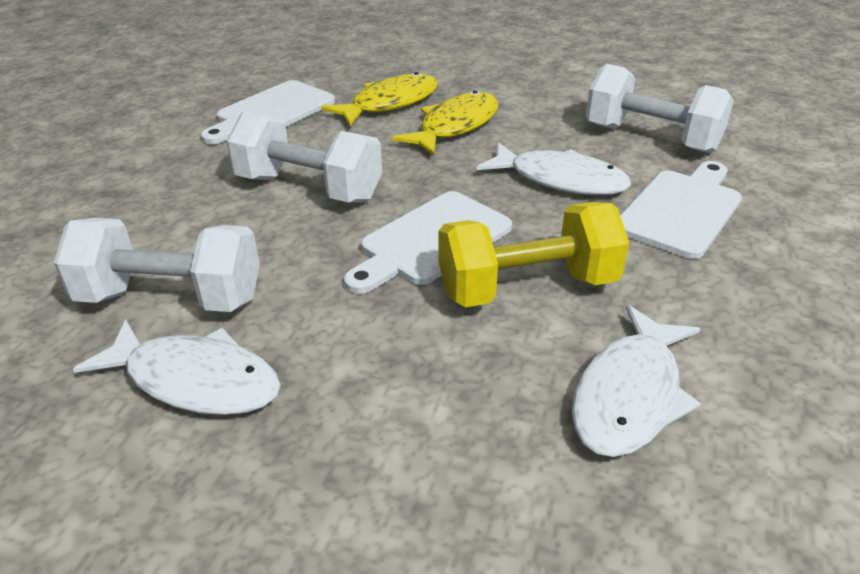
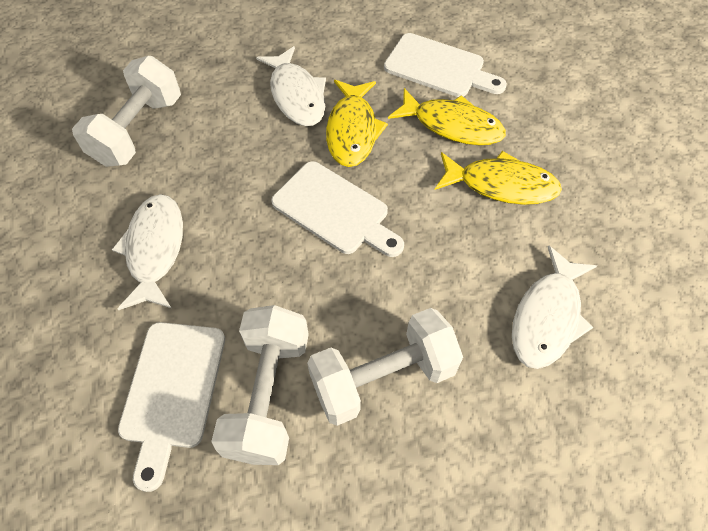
yellow dumbbell: 1 -> 0
yellow fish: 2 -> 3

